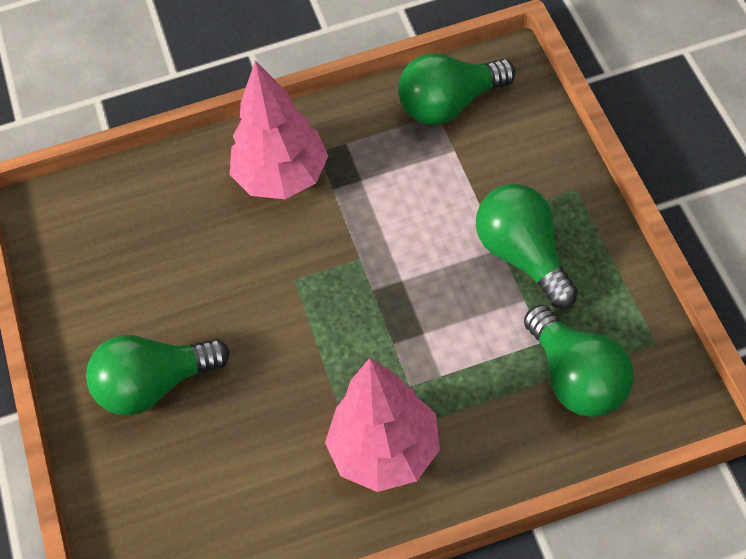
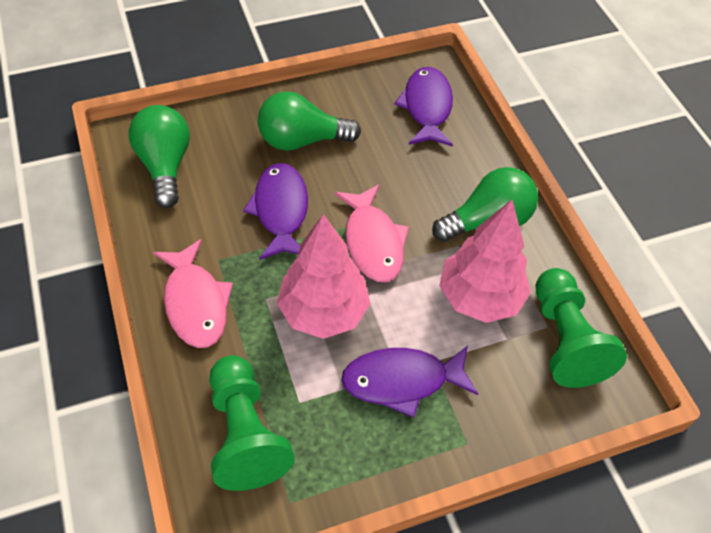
green light bulb: 4 -> 3
green pawn: 0 -> 2
pink fish: 0 -> 2
purple fish: 0 -> 3

